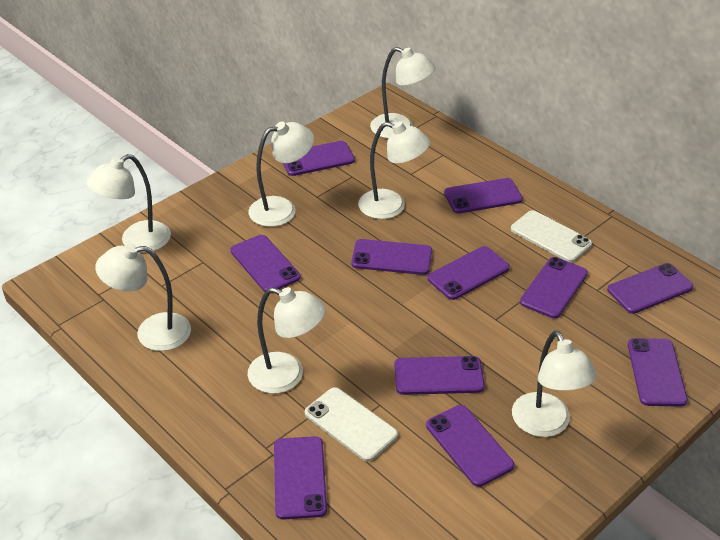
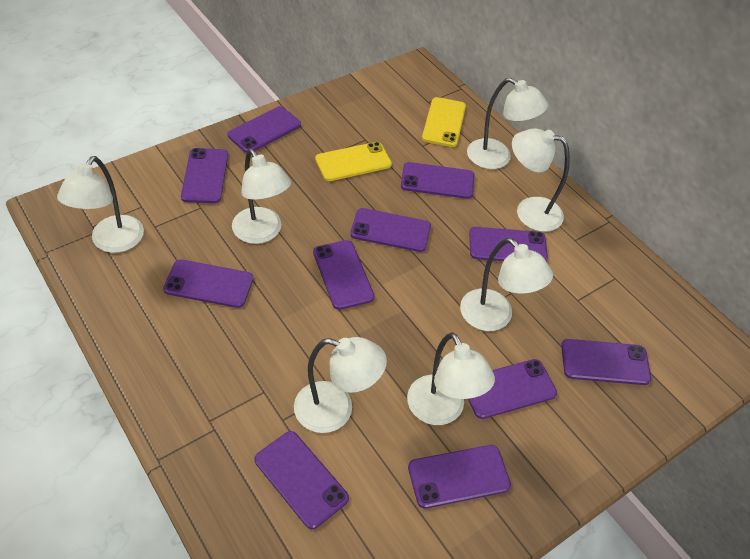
white phone: 2 -> 0
yellow phone: 0 -> 2

